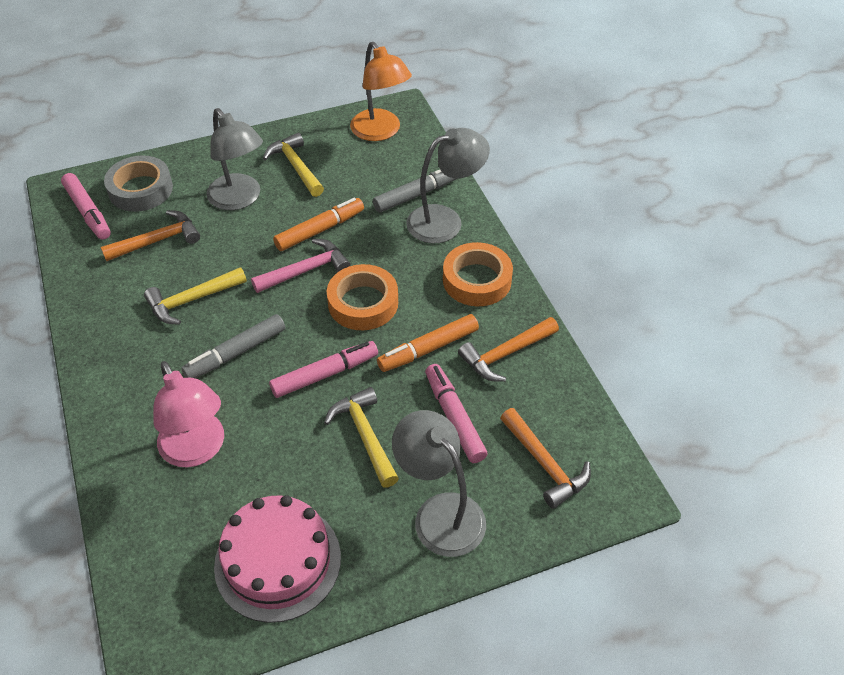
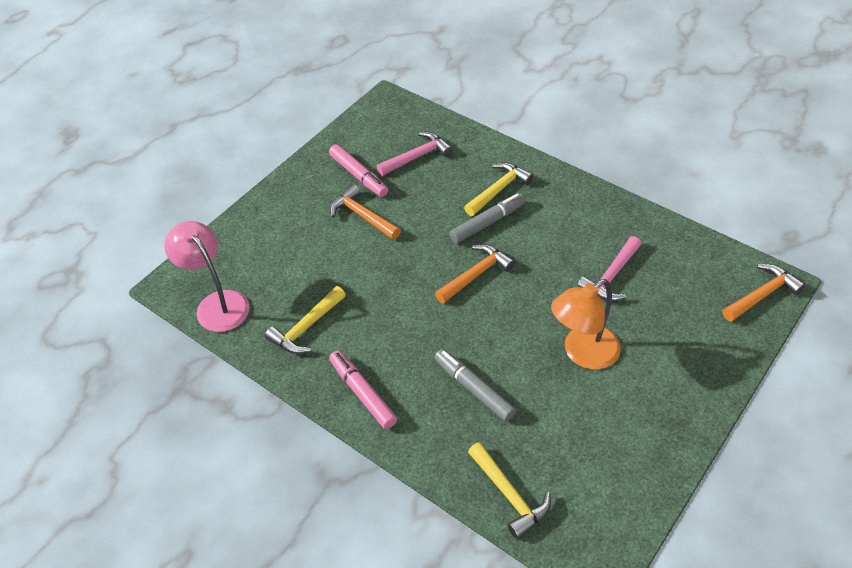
grey lamp: 3 -> 0
grey tape: 1 -> 0
orange marker: 2 -> 0
orange tape: 2 -> 0
pink cake: 1 -> 0
pink hammer: 1 -> 2
pink marker: 3 -> 2

